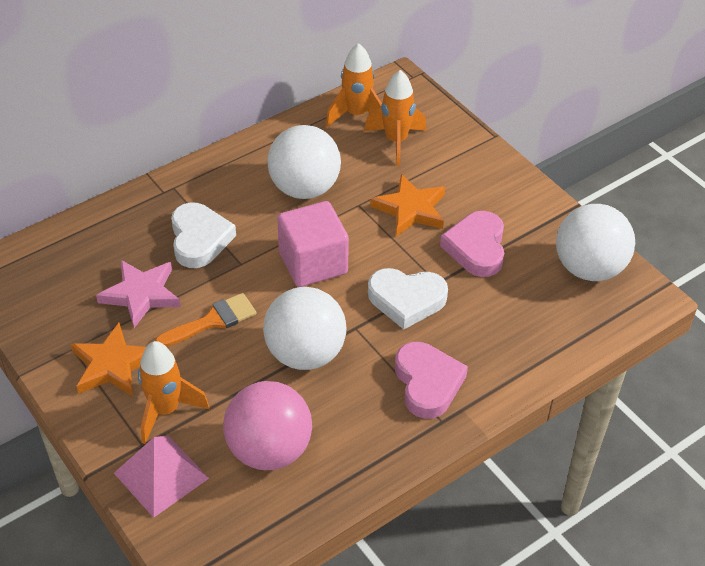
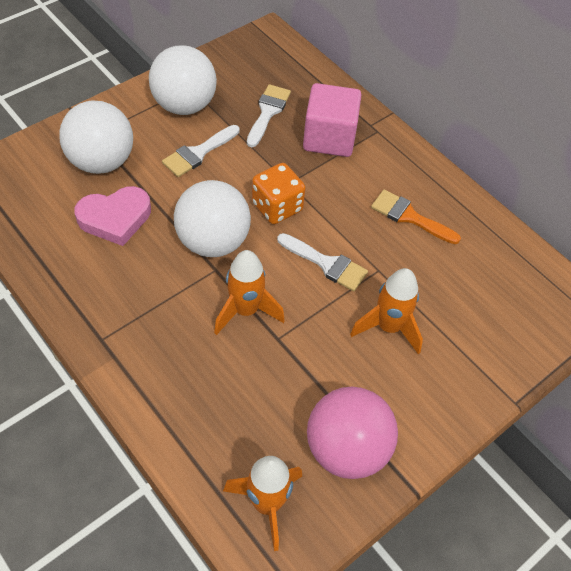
orange dice: 0 -> 1
orange star: 2 -> 0
pink heart: 2 -> 1
pink pyramid: 1 -> 0
pink star: 1 -> 0
white brush: 0 -> 3
white heart: 2 -> 0

